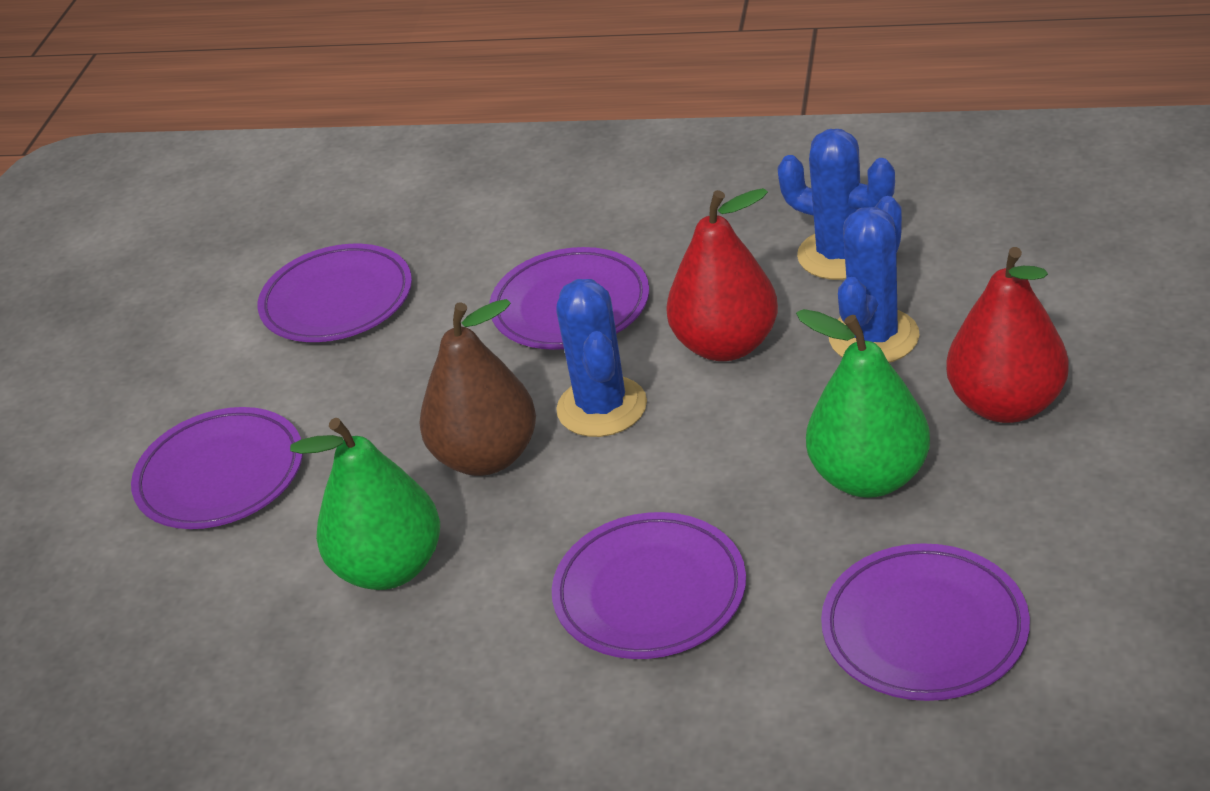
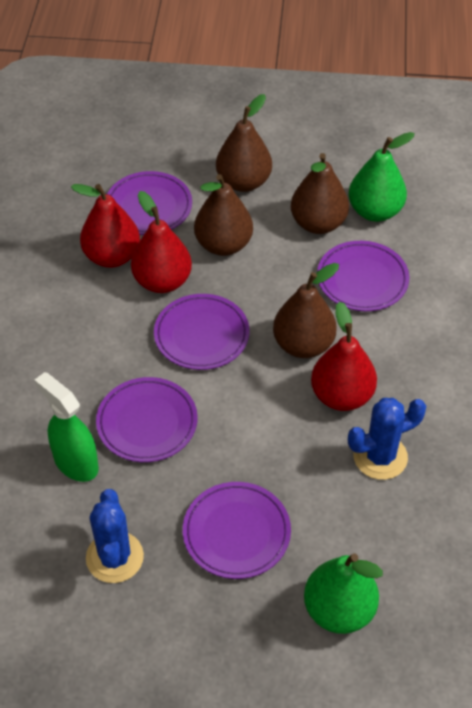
blue cactus: 3 -> 2
brown pear: 1 -> 4
green spray bottle: 0 -> 1
red pear: 2 -> 3

